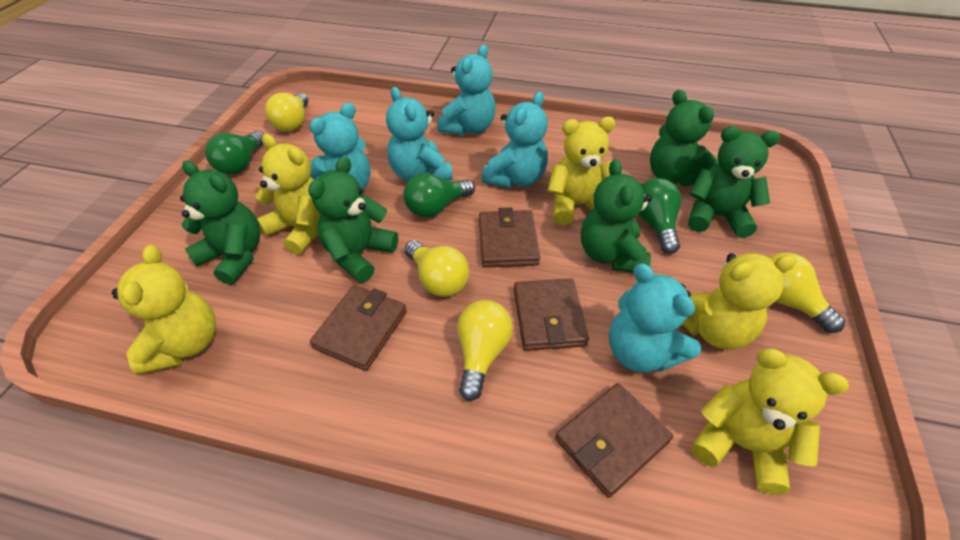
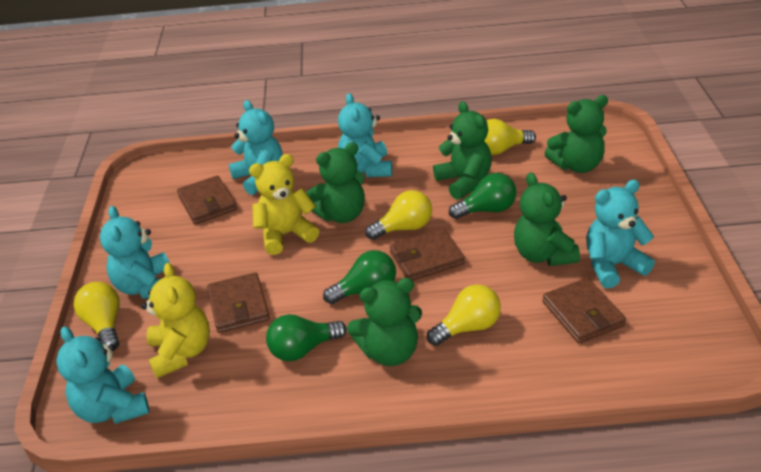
yellow teddy bear: 5 -> 2

